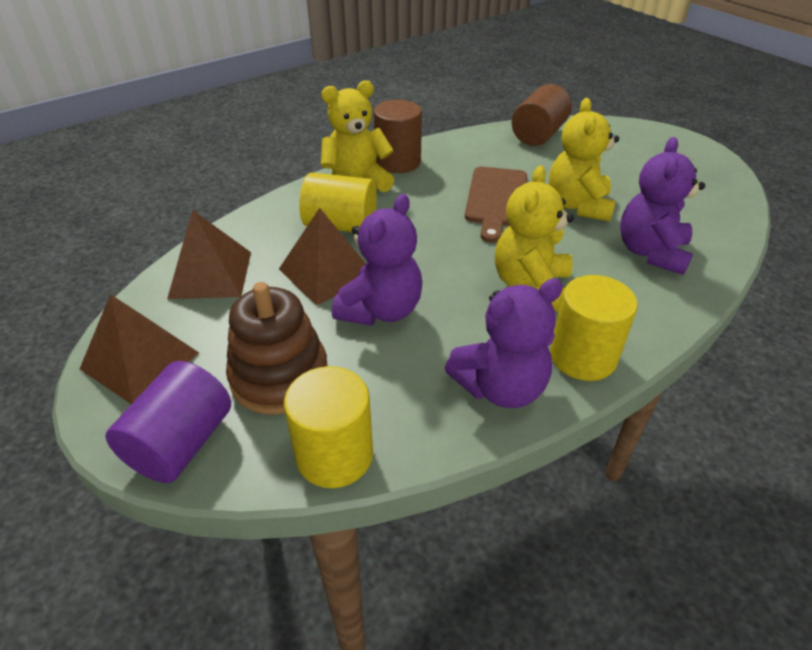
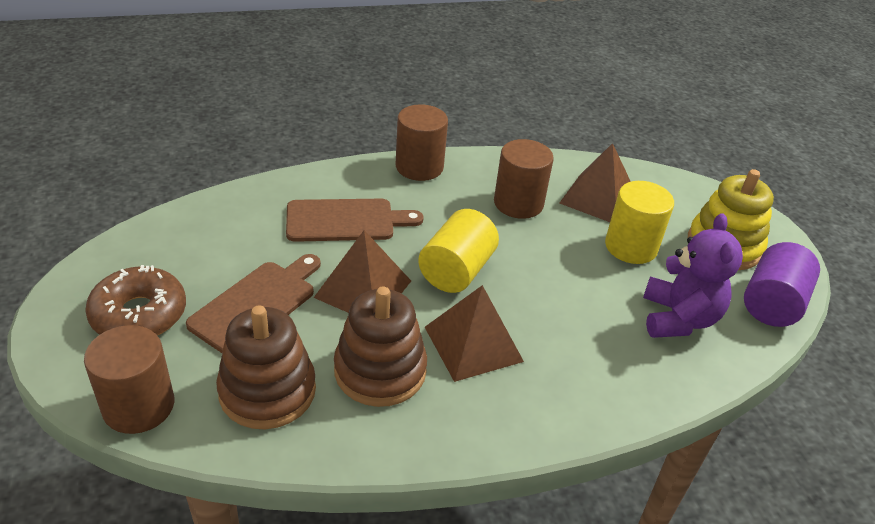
brown cutting board: 1 -> 2
brown cylinder: 2 -> 3
brown donut: 0 -> 1
brown stacking toy: 1 -> 2
purple teddy bear: 3 -> 1
yellow cylinder: 3 -> 2
yellow stacking toy: 0 -> 1
yellow teddy bear: 3 -> 0

